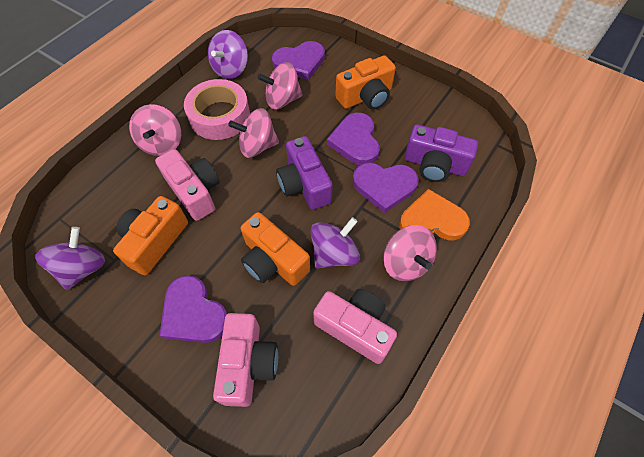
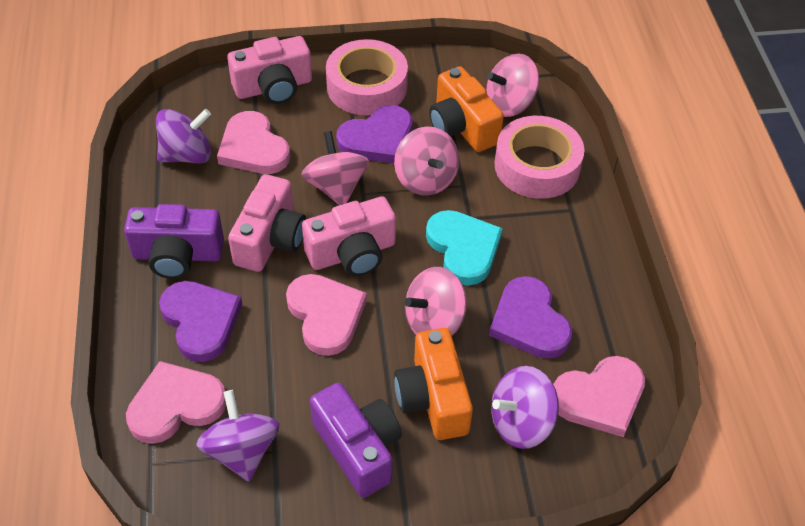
orange camera: 3 -> 2
orange heart: 1 -> 0
pink heart: 0 -> 4
pink tape: 1 -> 2
purple heart: 4 -> 3
turquoise heart: 0 -> 1

